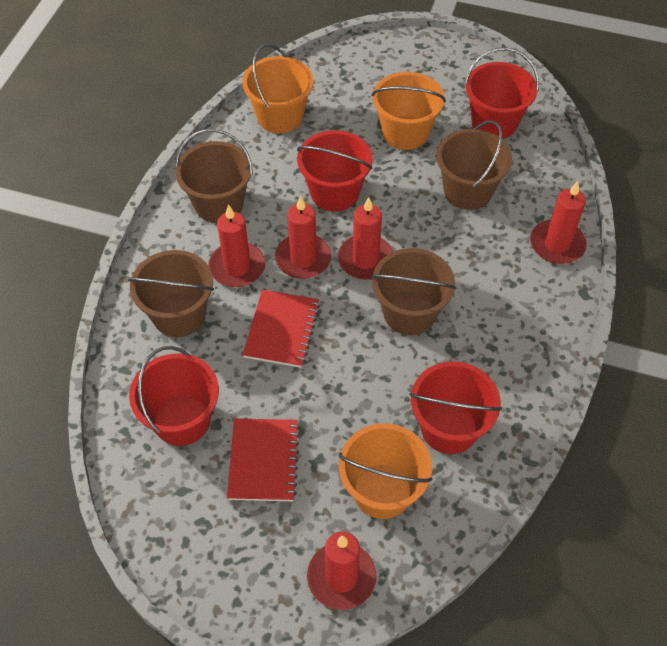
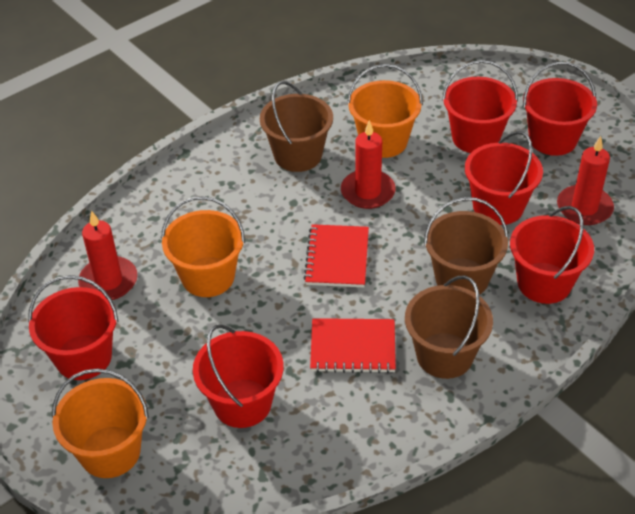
brown bucket: 4 -> 3
red bucket: 4 -> 6
red candle: 5 -> 3

